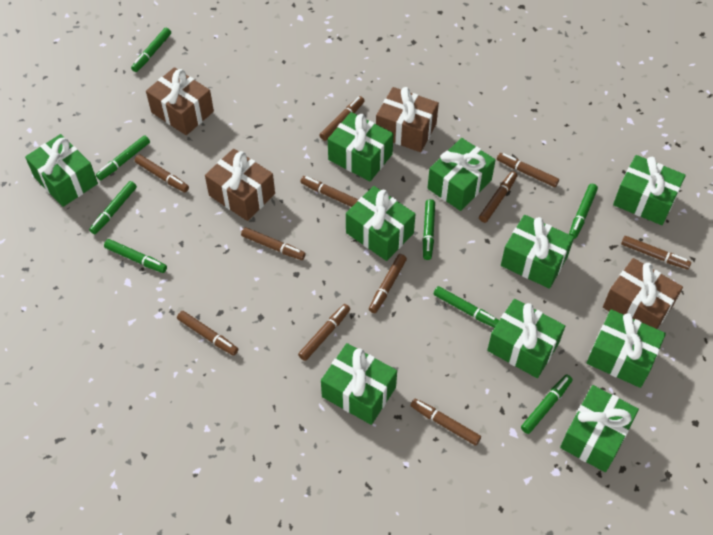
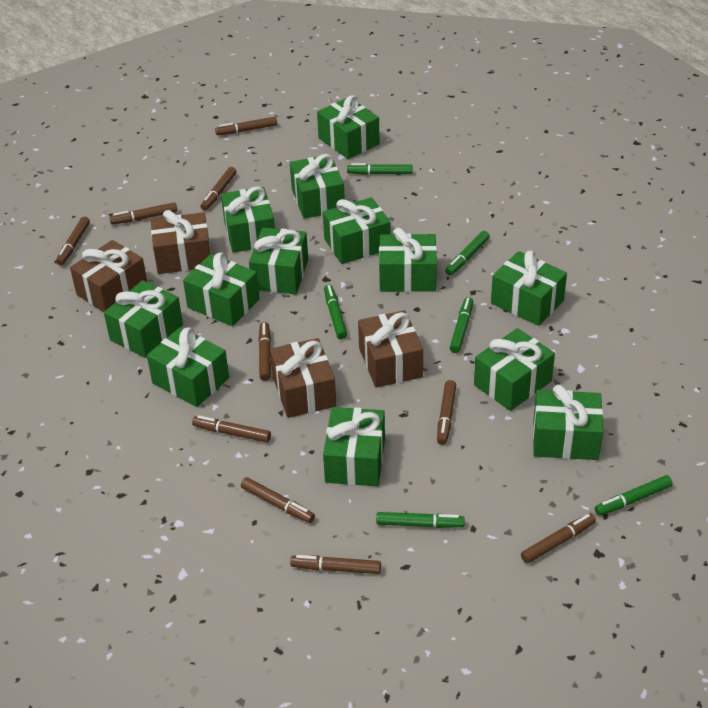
brown marker: 11 -> 10
green gift: 10 -> 13
green marker: 8 -> 6

